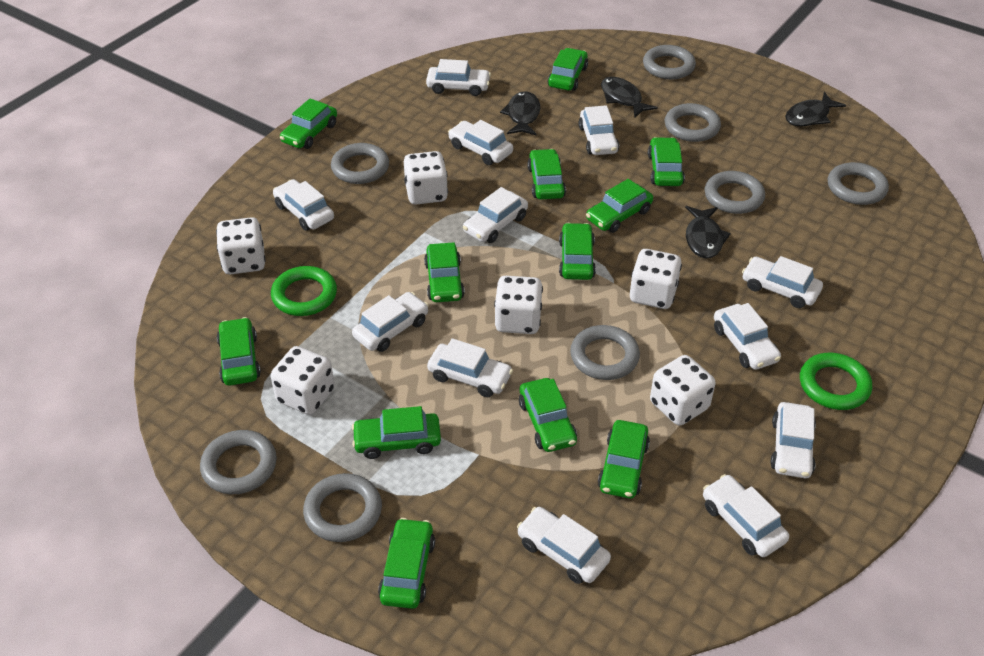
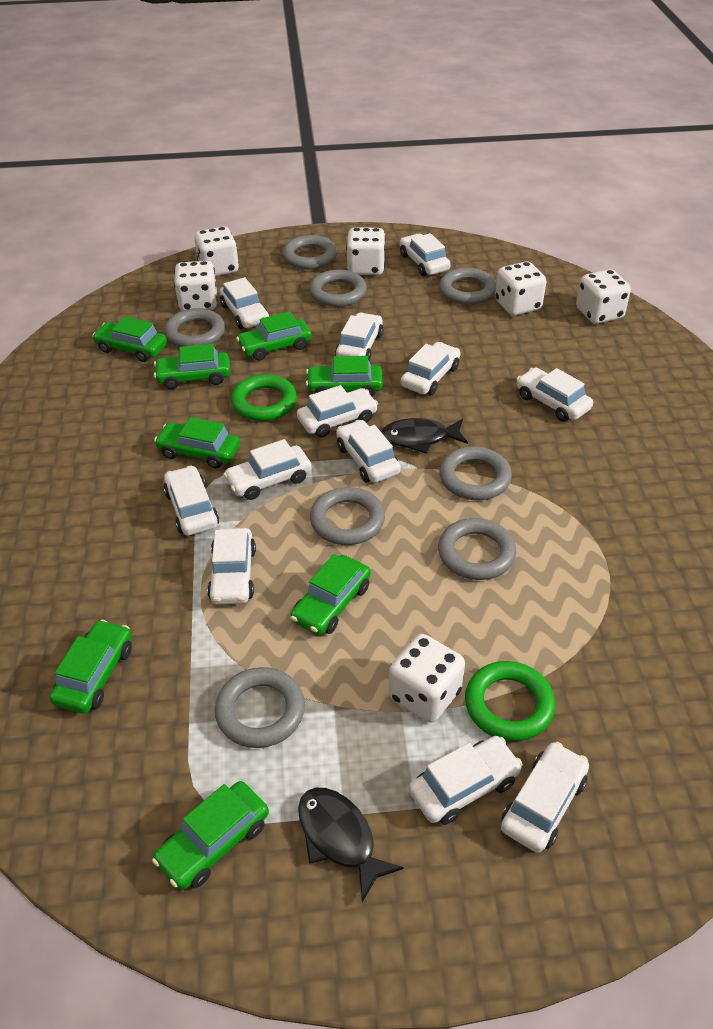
black fish: 4 -> 2
green car: 12 -> 8

